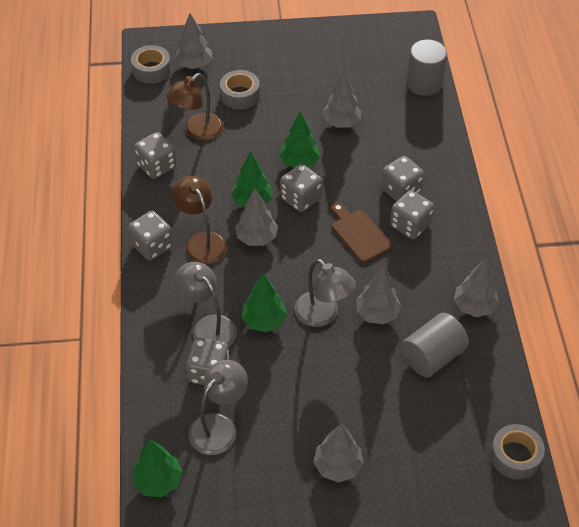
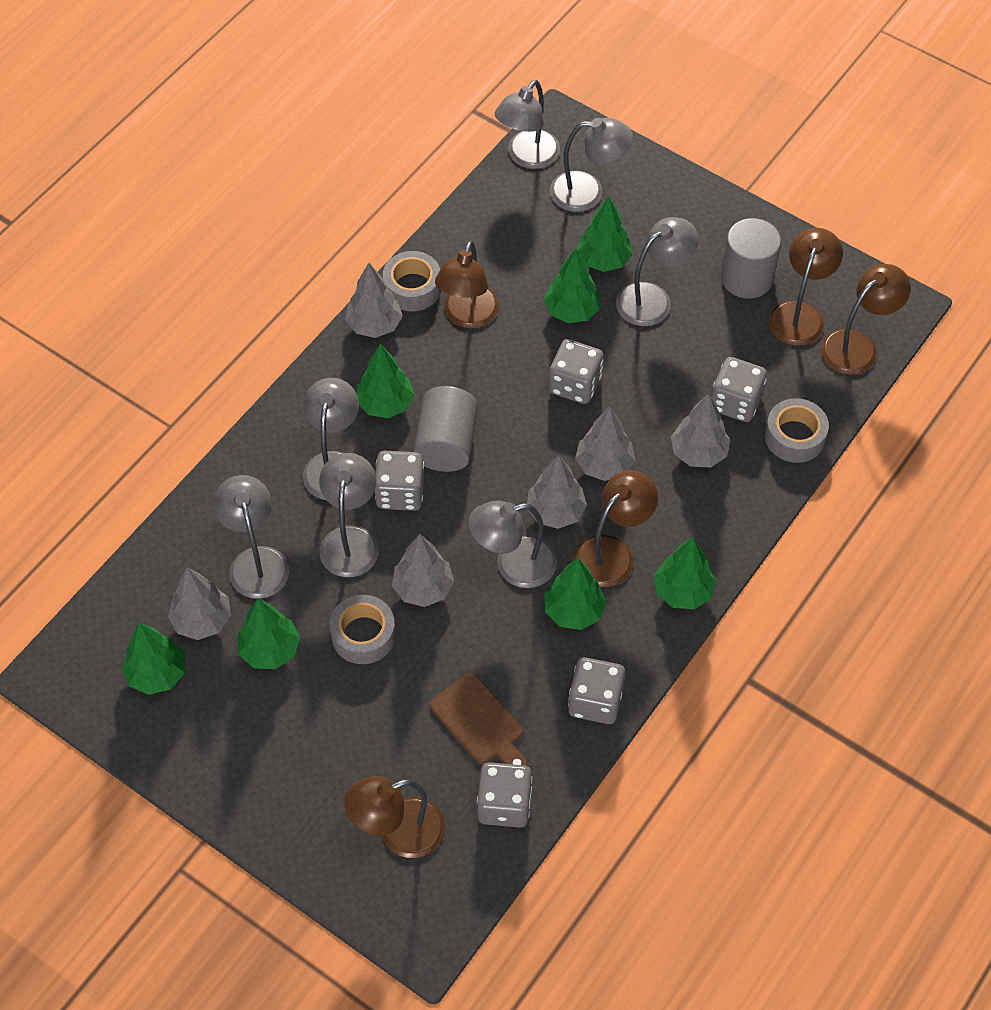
brown lamp: 2 -> 5
green tree: 4 -> 7
grey dice: 6 -> 5
grey lamp: 3 -> 7

